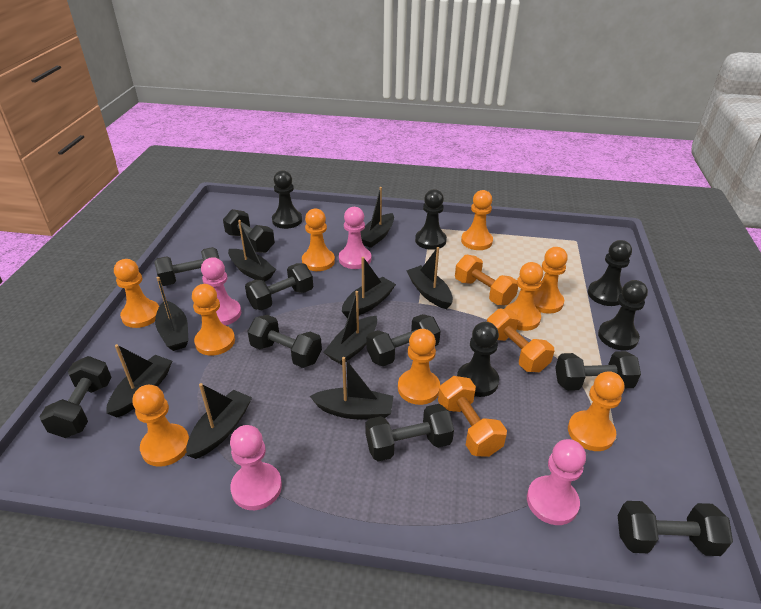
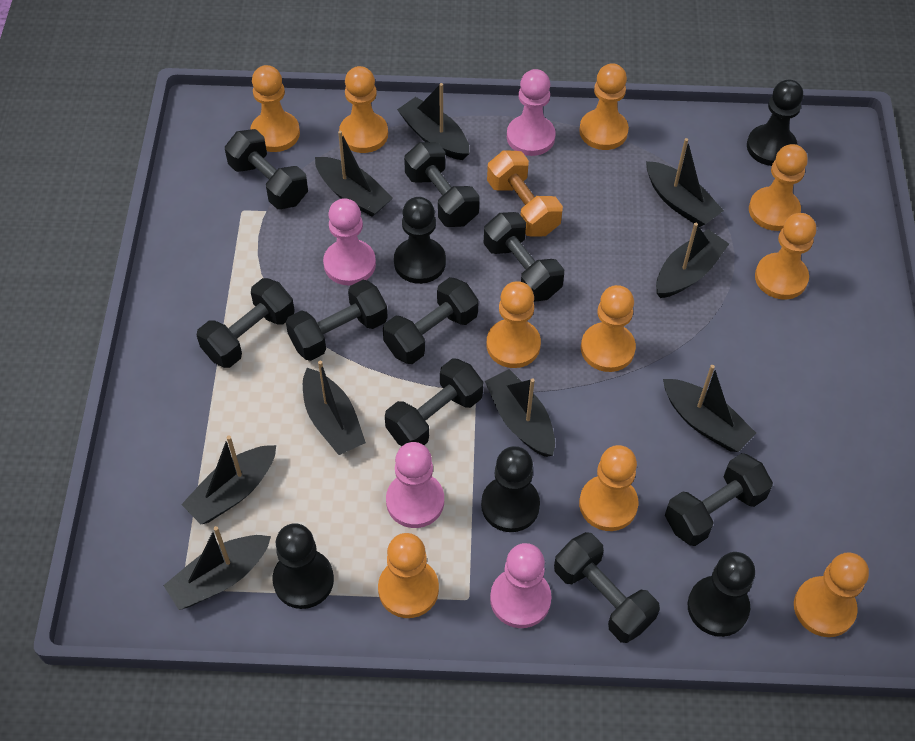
orange dumbbell: 3 -> 1
orange pawn: 9 -> 10

